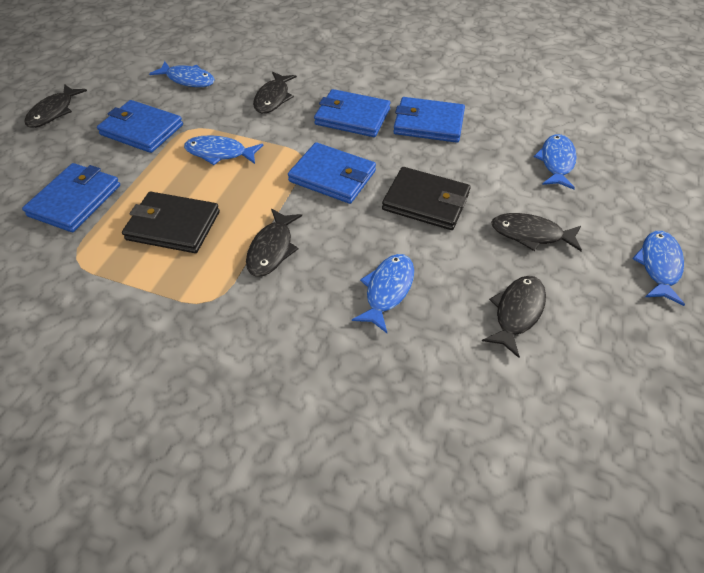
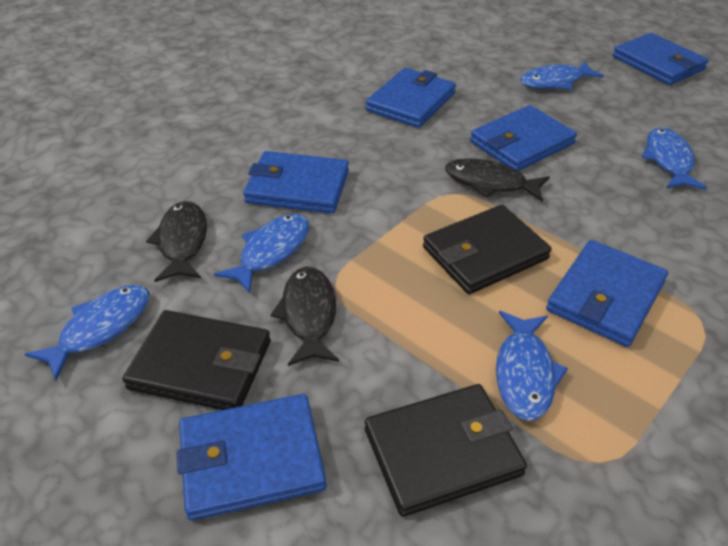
black fish: 5 -> 3
black wallet: 2 -> 3
blue wallet: 5 -> 6

